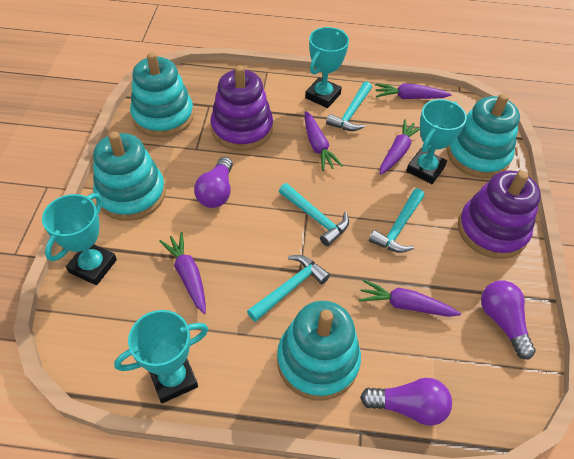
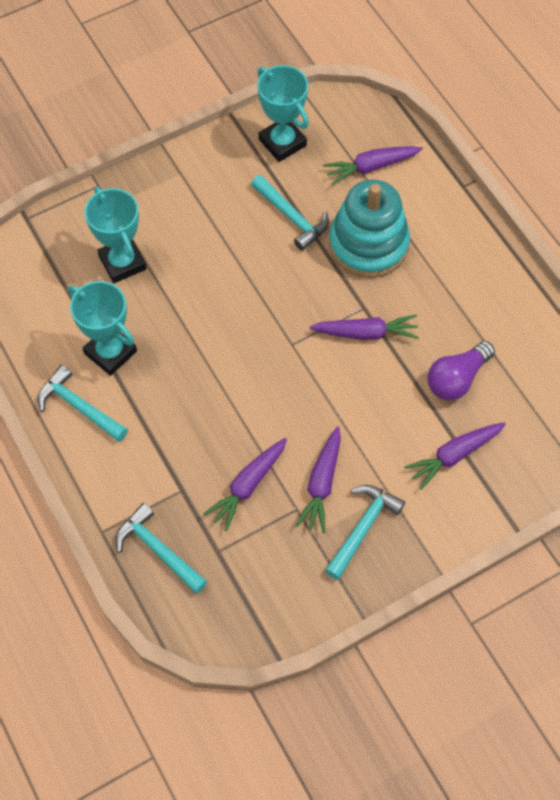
purple light bulb: 3 -> 1
purple stacking toy: 2 -> 0
turquoise stacking toy: 4 -> 1
turquoise trophy: 4 -> 3

